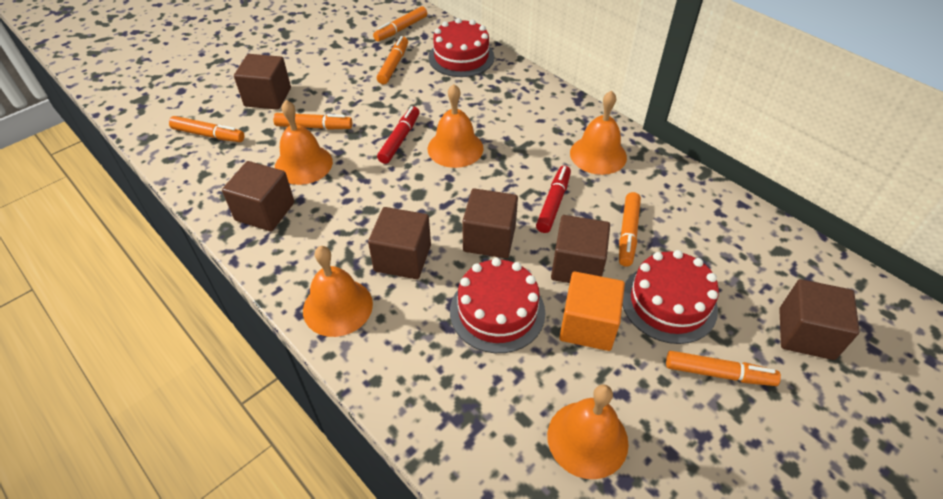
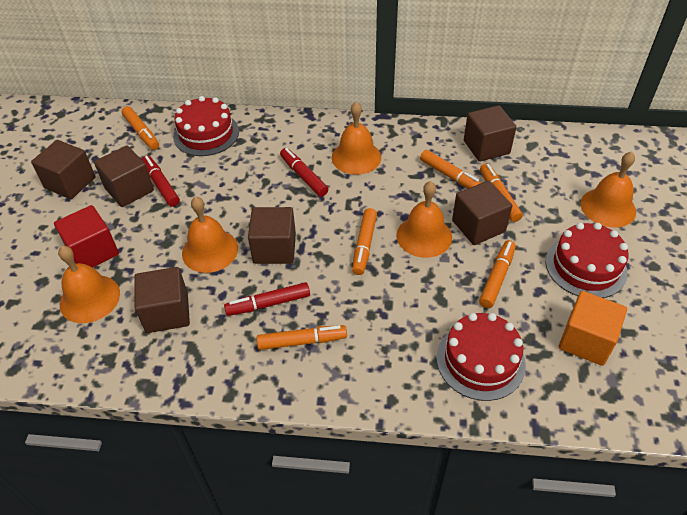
red cube: 0 -> 1
red marker: 2 -> 3

